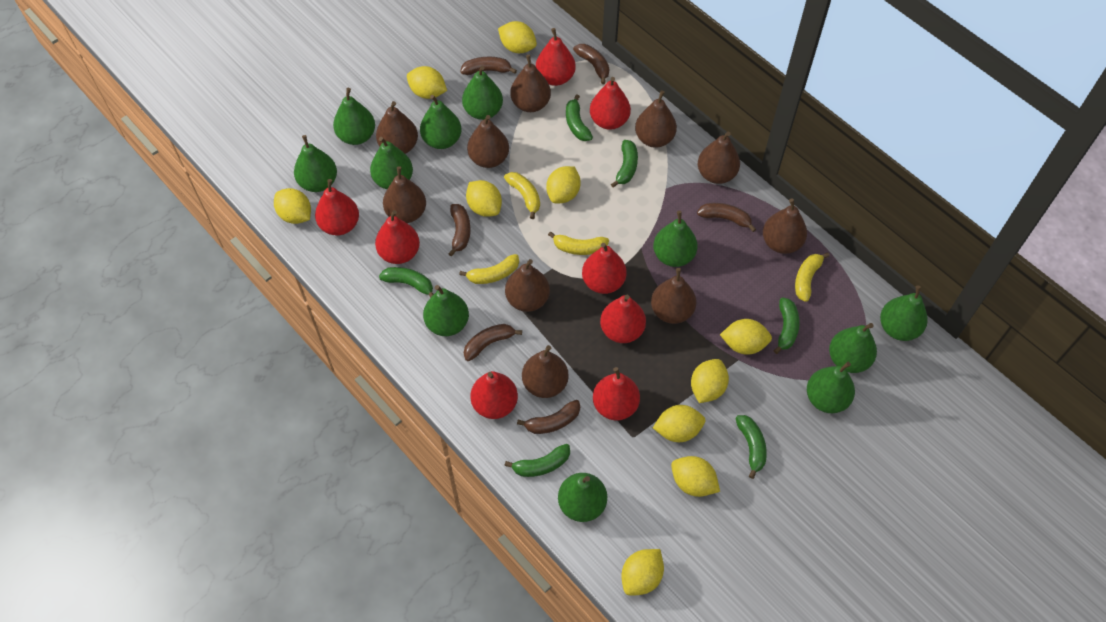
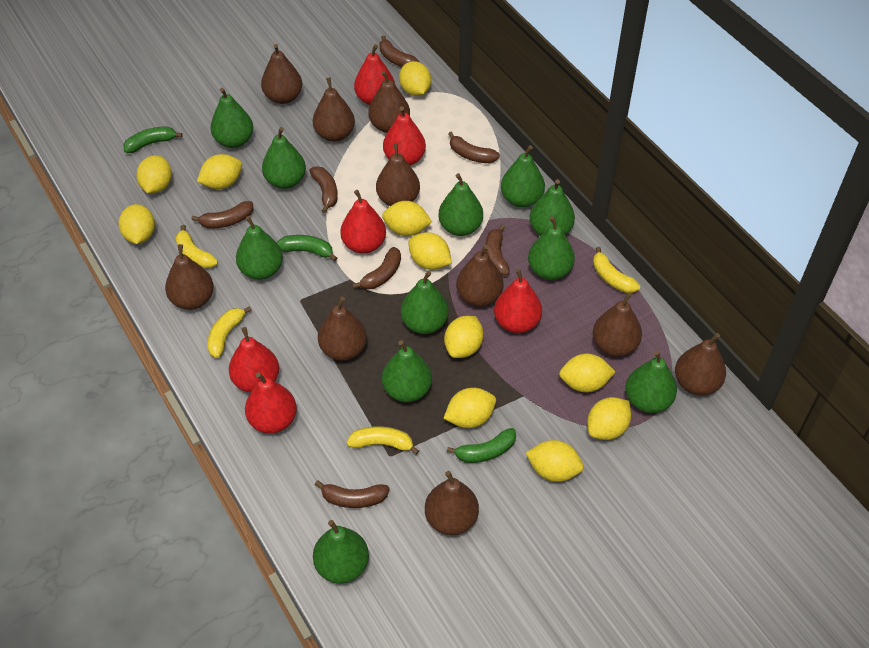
brown banana: 6 -> 7
green banana: 6 -> 3
red pear: 8 -> 6
yellow lemon: 10 -> 11

